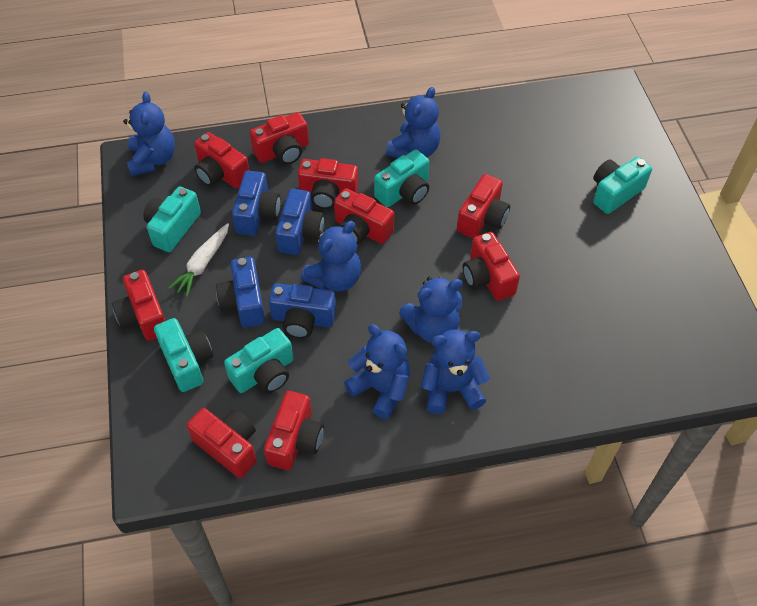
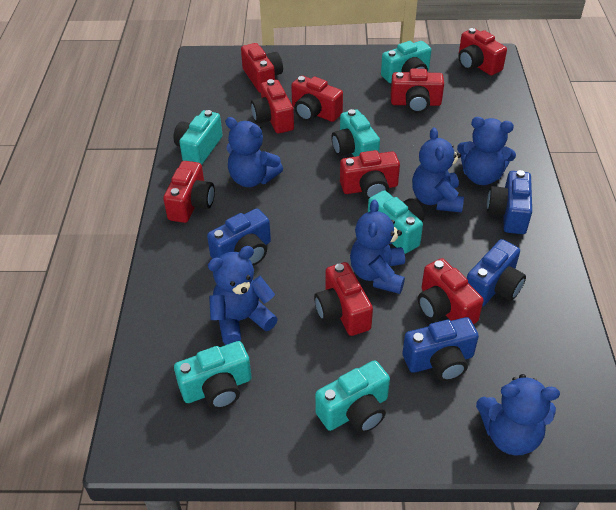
turquoise camera: 5 -> 6
white carrot: 1 -> 0

